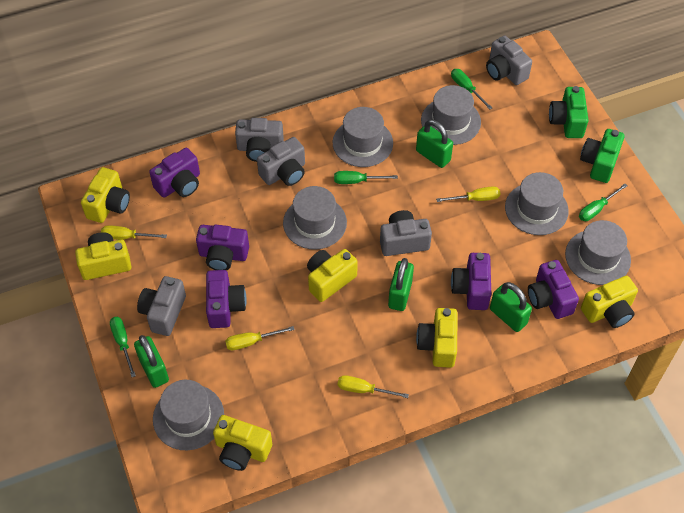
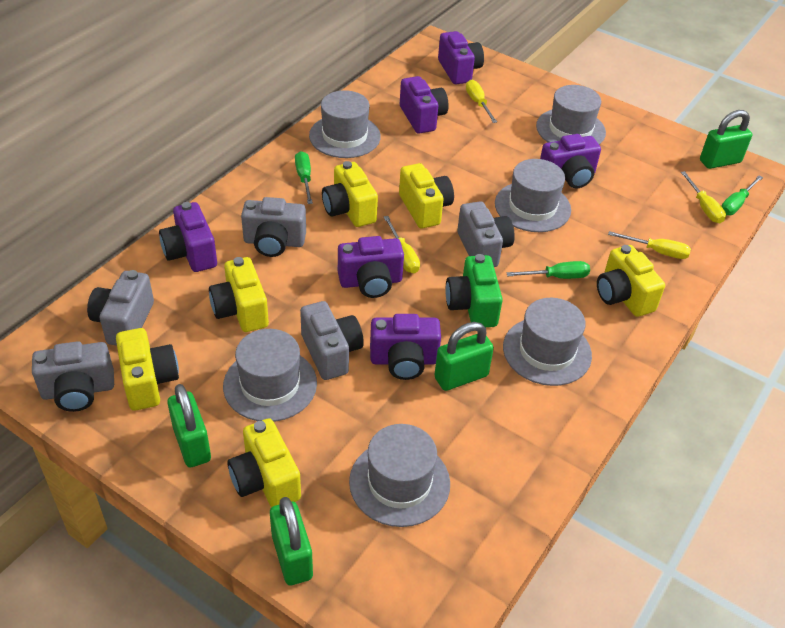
green camera: 2 -> 1
green screwdriver: 4 -> 3
purple camera: 5 -> 6

